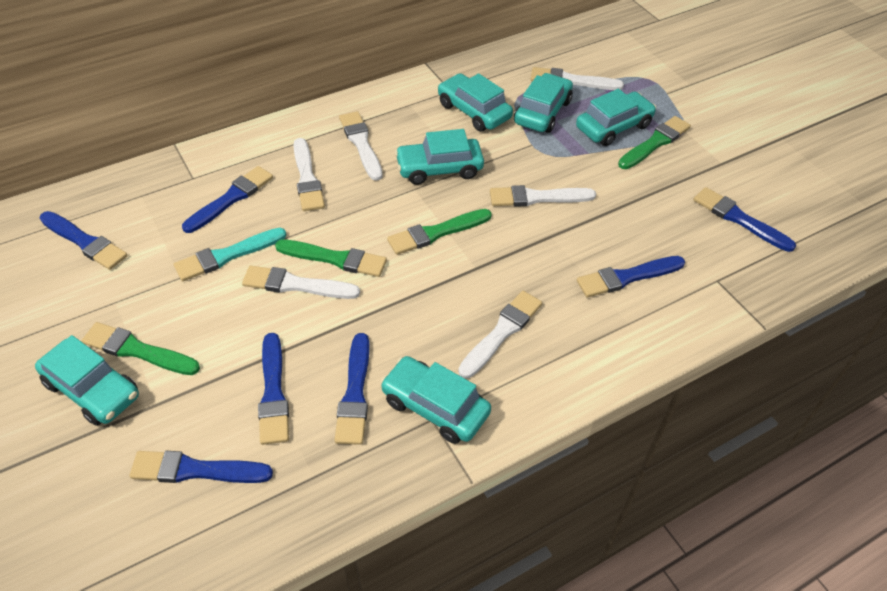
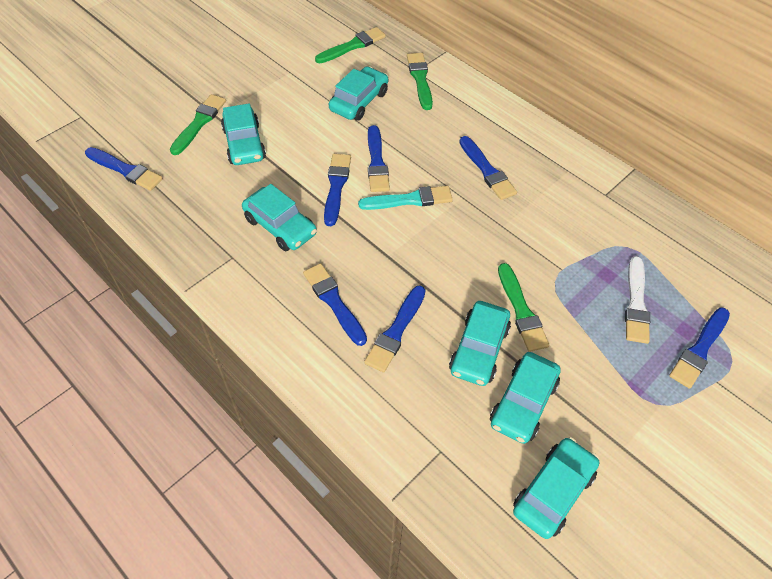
white brush: 6 -> 1

